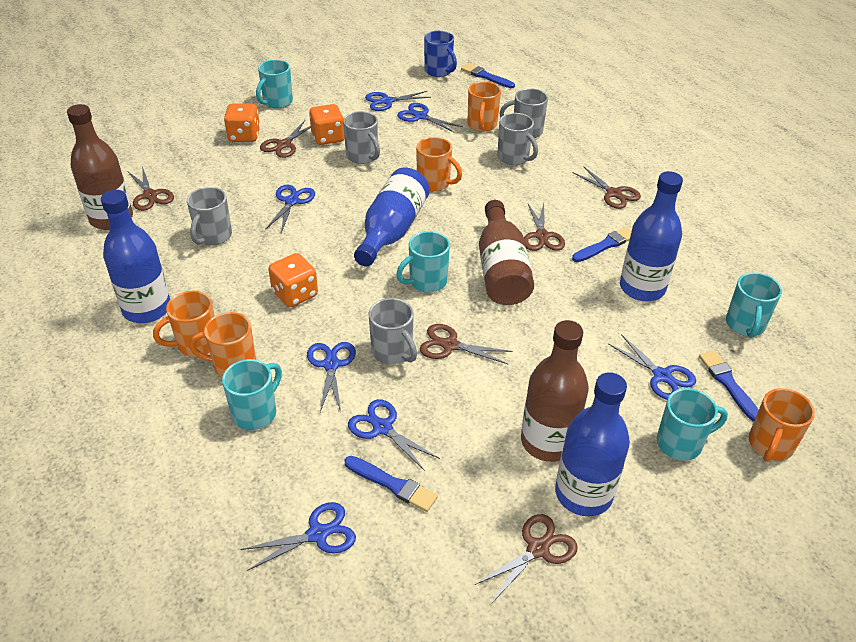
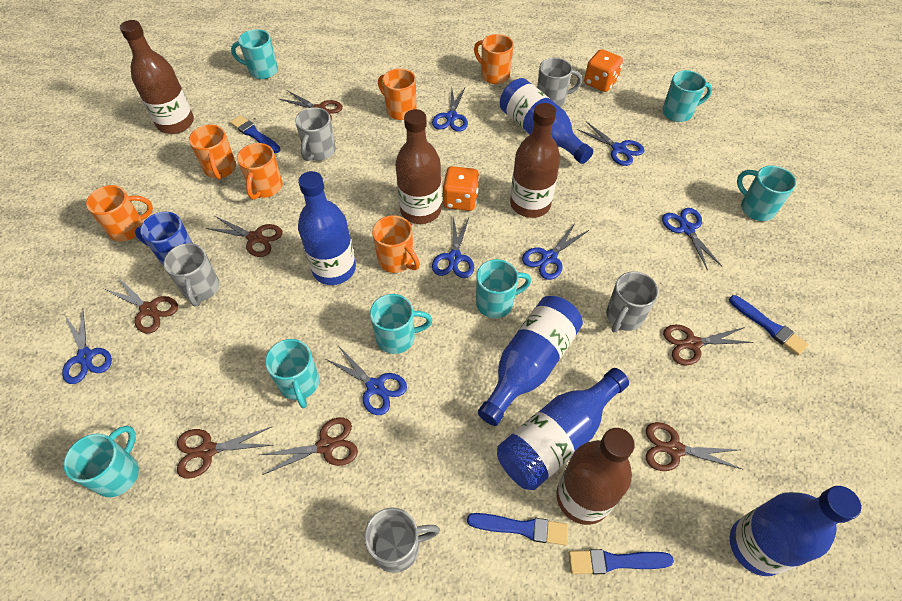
blue bottle: 4 -> 5
brown bottle: 3 -> 4
brown scissors: 6 -> 7
orange dice: 3 -> 2
orange mug: 5 -> 6
turquoise mug: 5 -> 7

